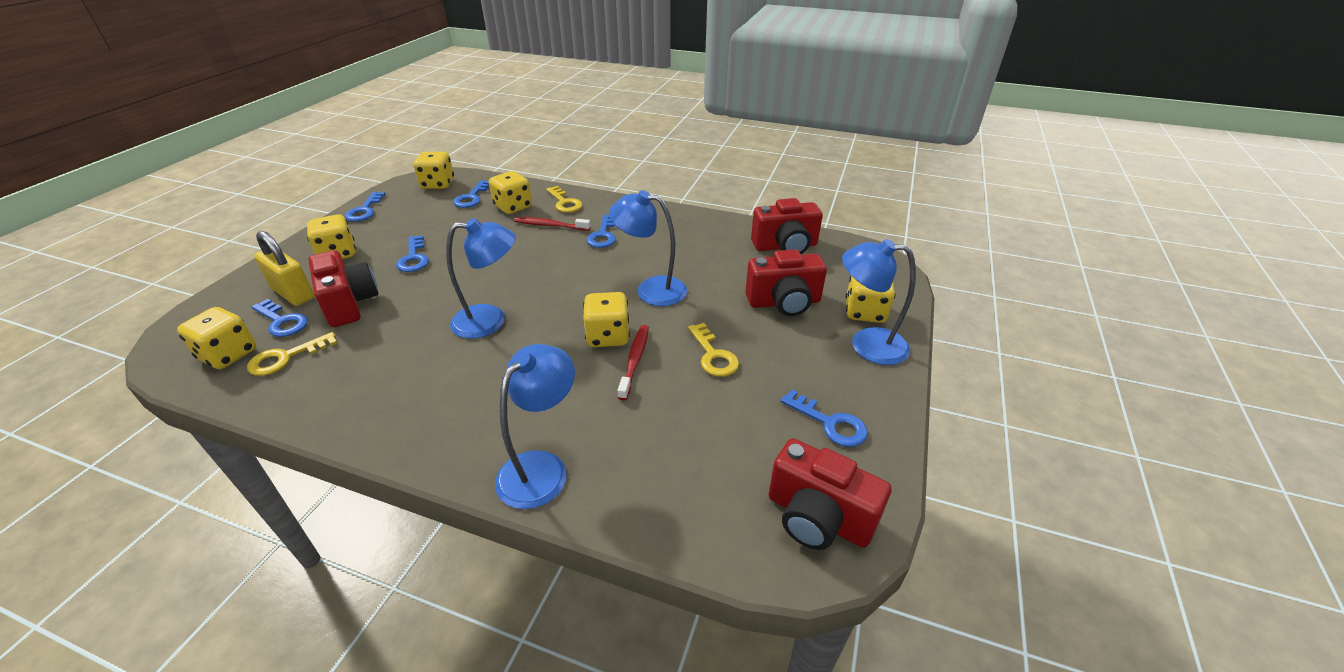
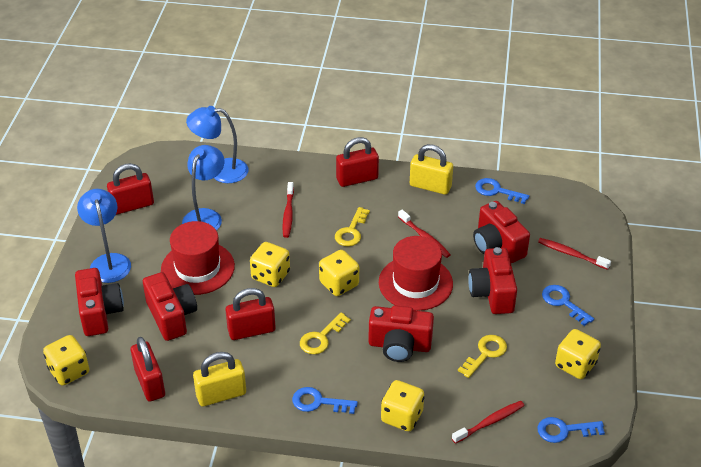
blue key: 6 -> 4
blue lamp: 4 -> 3
red camera: 4 -> 5
red hat: 0 -> 2
red padlock: 0 -> 4
red toothbrush: 2 -> 4
yellow dice: 6 -> 5
yellow padlock: 1 -> 2

